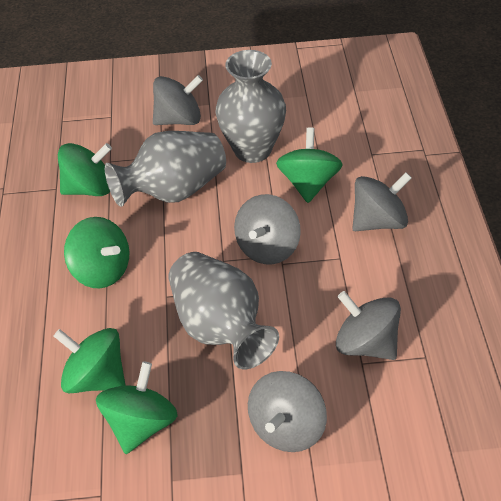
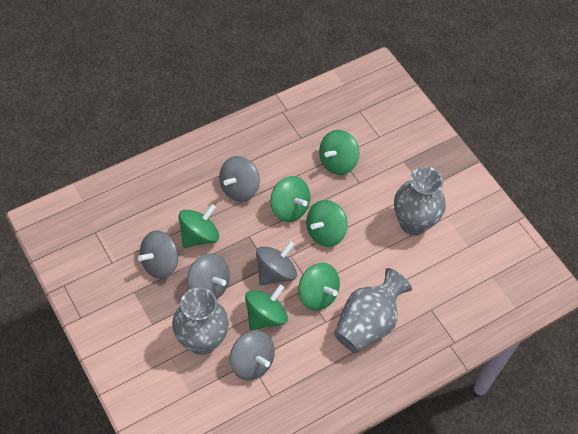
green spinning top: 5 -> 6

